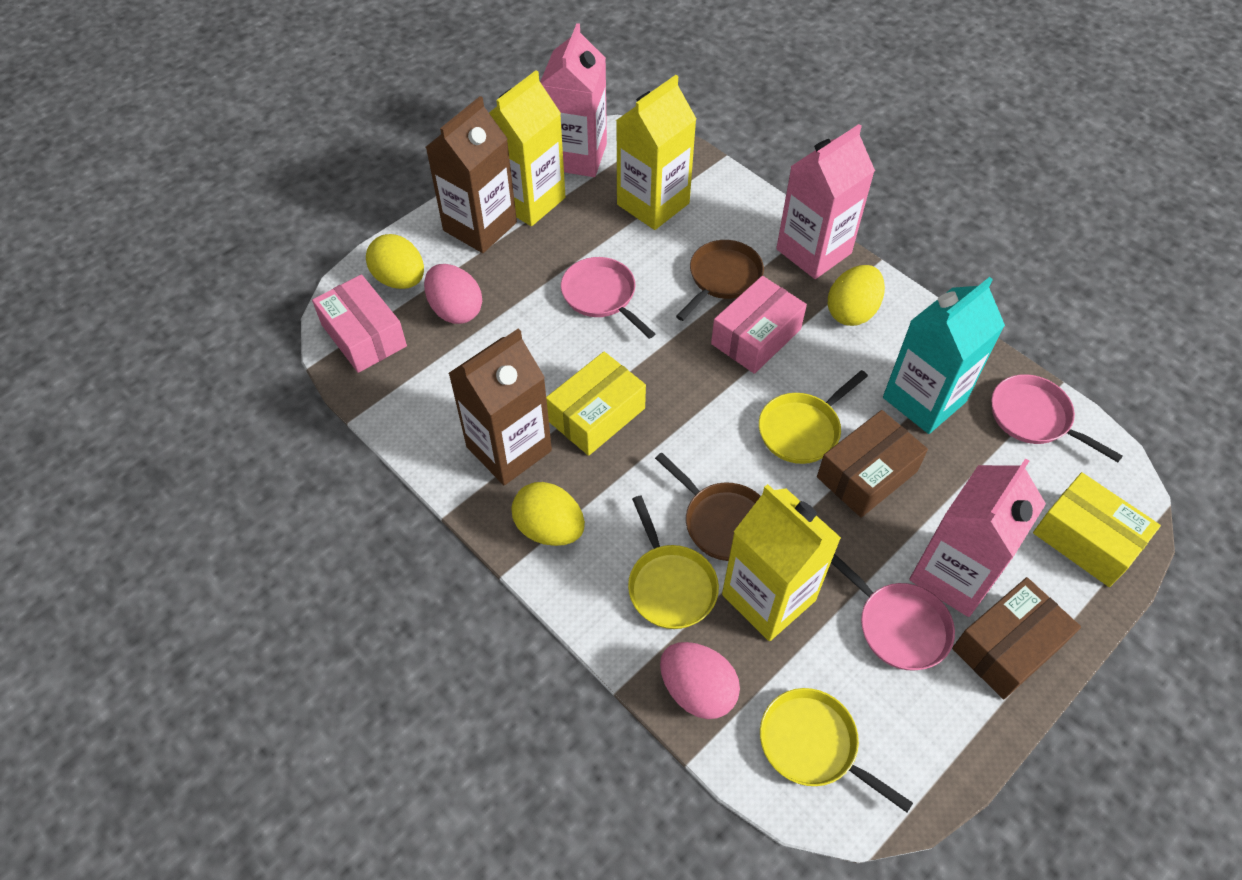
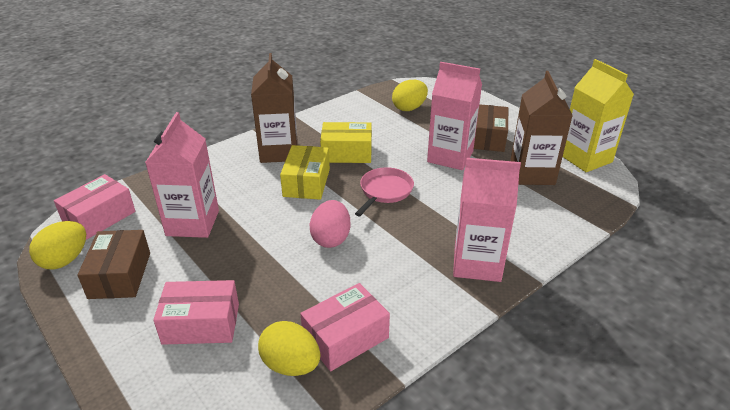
brown pan: 2 -> 0
pink box: 2 -> 3
pink egg: 2 -> 1
pink pan: 3 -> 1
turquoise carton: 1 -> 0
yellow carton: 3 -> 1
yellow pan: 3 -> 0

